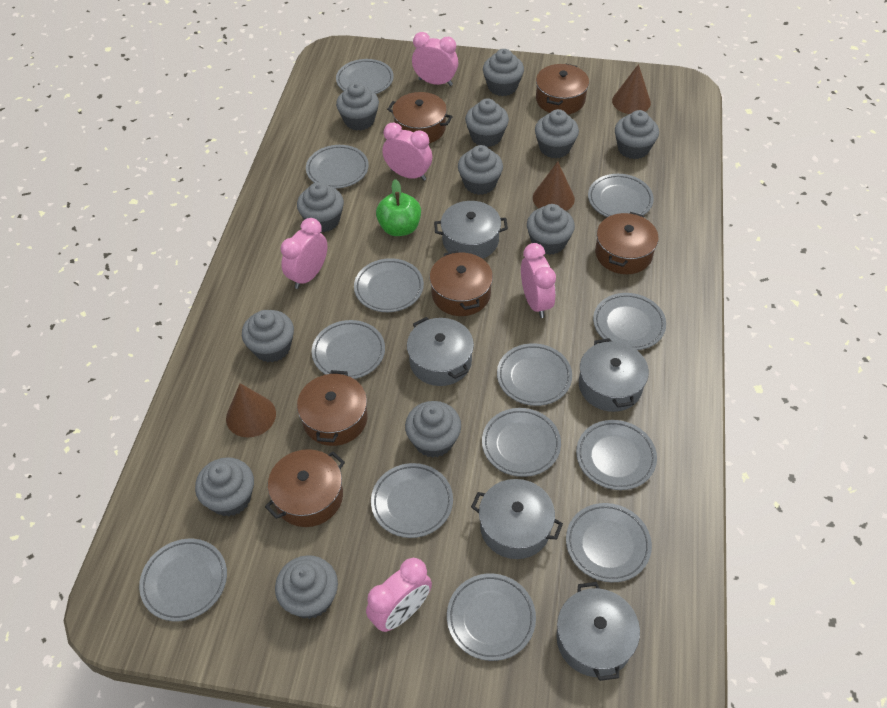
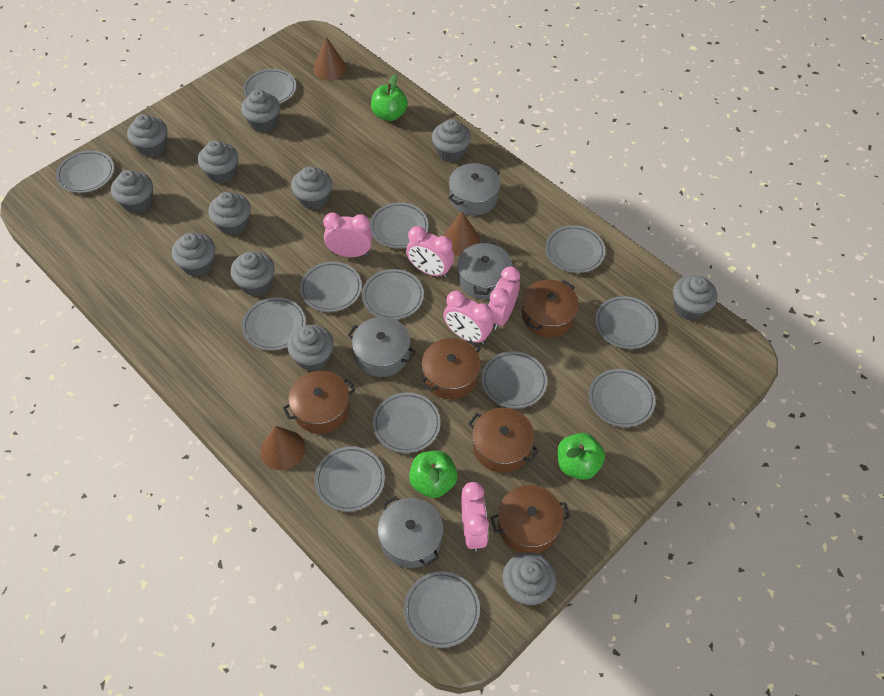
brown pot: 6 -> 5
green apple: 1 -> 3
grey pot: 5 -> 4

